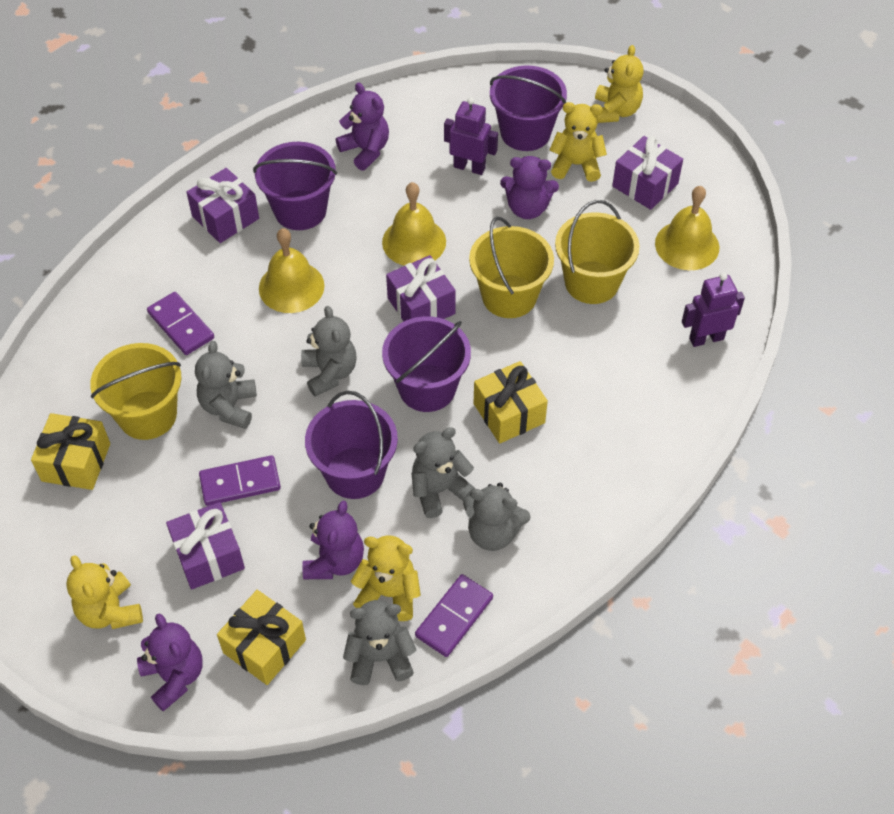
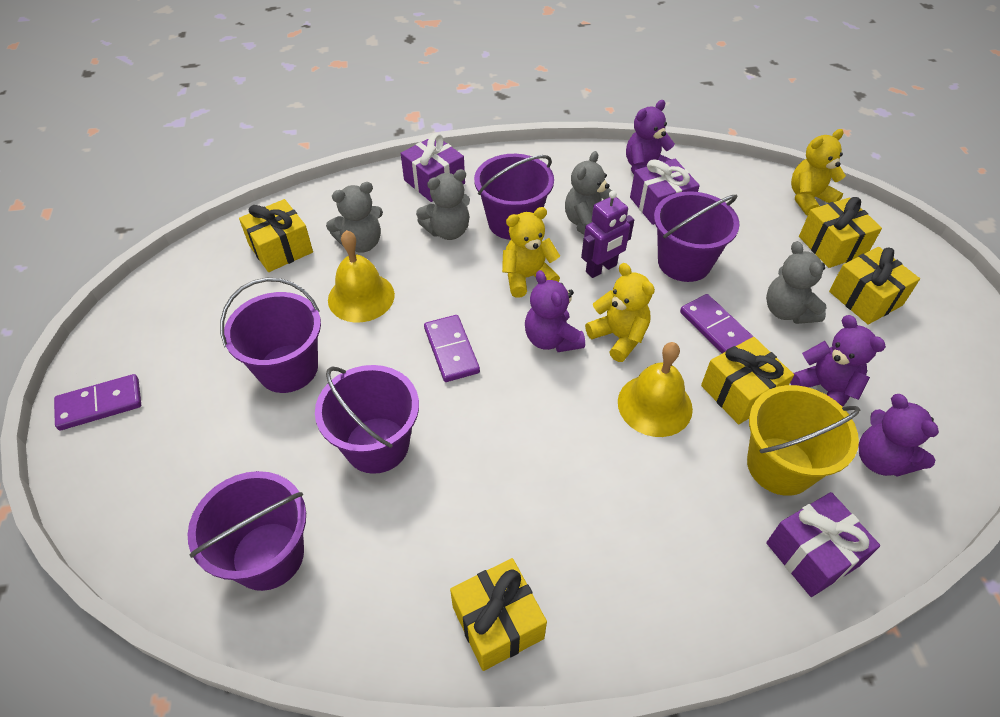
grey teddy bear: 5 -> 4
purple bucket: 4 -> 5
purple gift: 4 -> 3
purple robot: 2 -> 1
yellow bell: 3 -> 2
yellow bucket: 3 -> 1
yellow gift: 3 -> 5
yellow teddy bear: 4 -> 3

